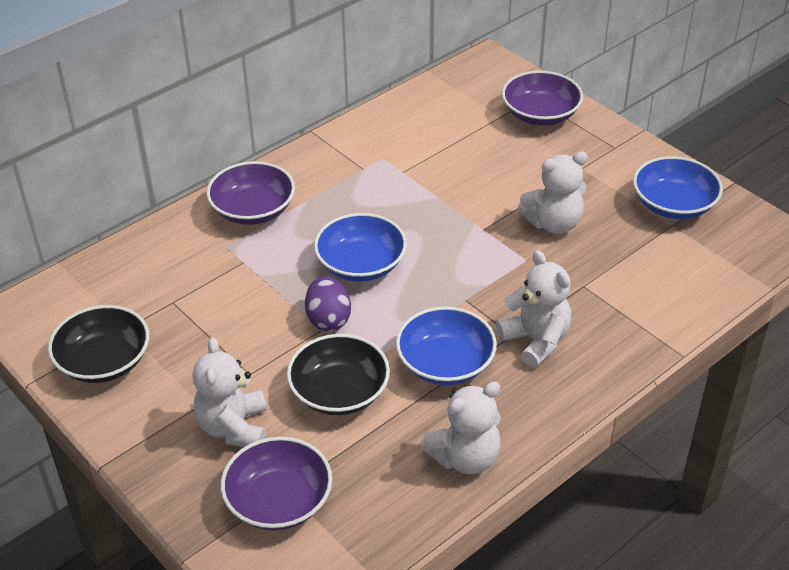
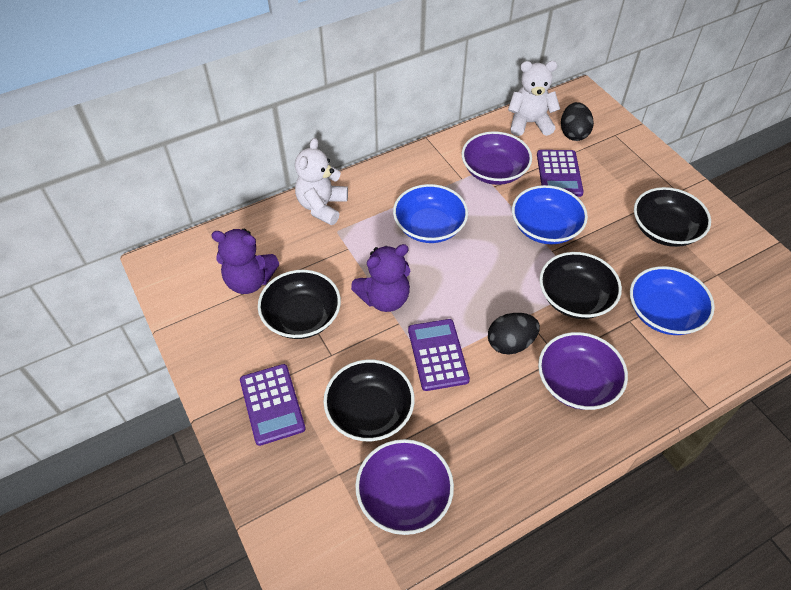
black bowl: 2 -> 4
black egg: 0 -> 2
purple calculator: 0 -> 3
purple egg: 1 -> 0
purple teddy bear: 0 -> 2
white teddy bear: 4 -> 2

